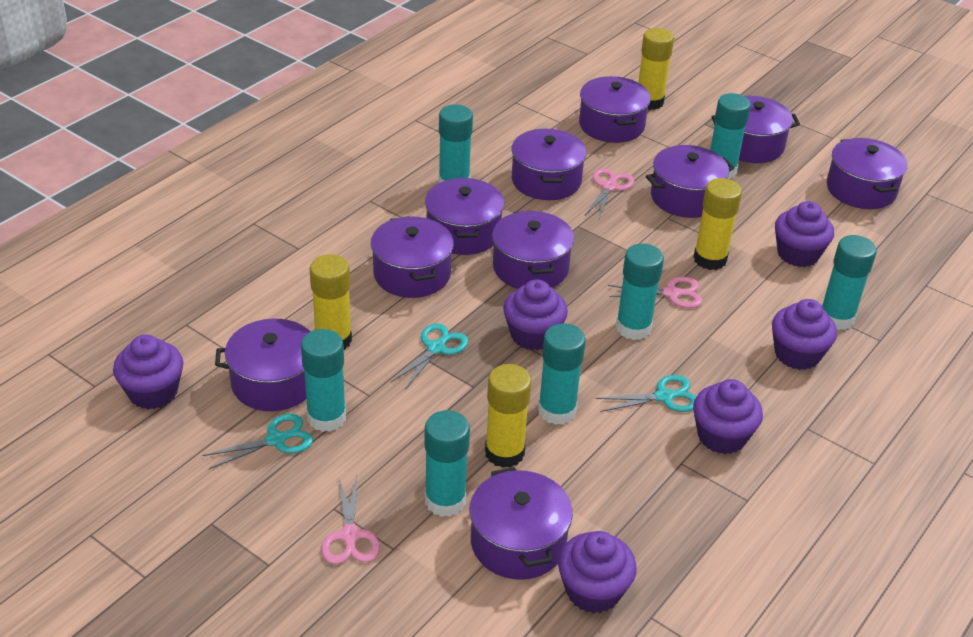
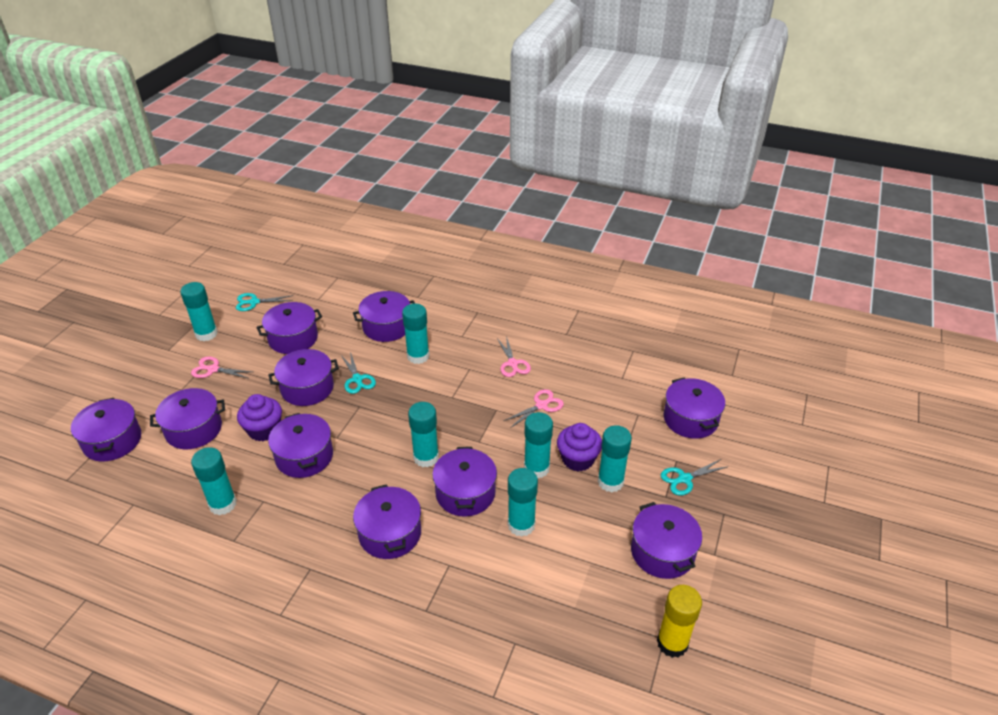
purple cupcake: 6 -> 2
yellow glue stick: 4 -> 1

